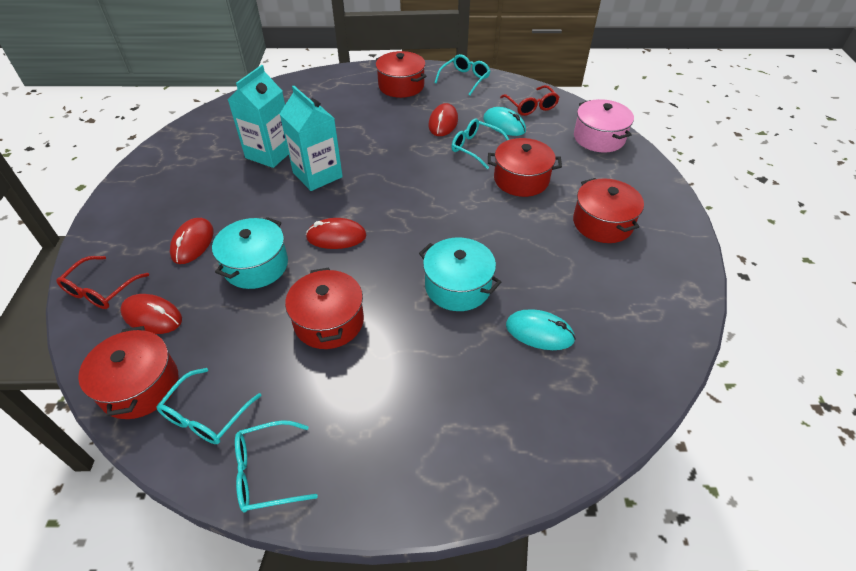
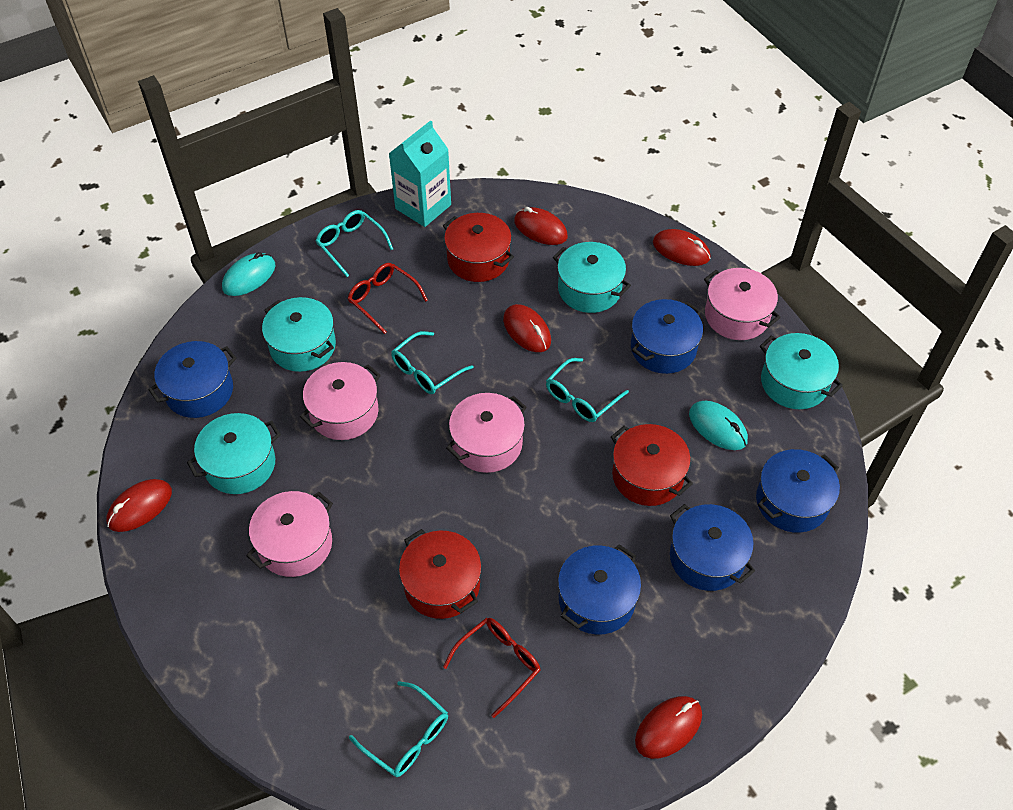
blue pot: 0 -> 5
pink pot: 1 -> 4
red mouse: 4 -> 5
red pot: 5 -> 3
turquoise carton: 2 -> 1
turquoise pot: 2 -> 4

